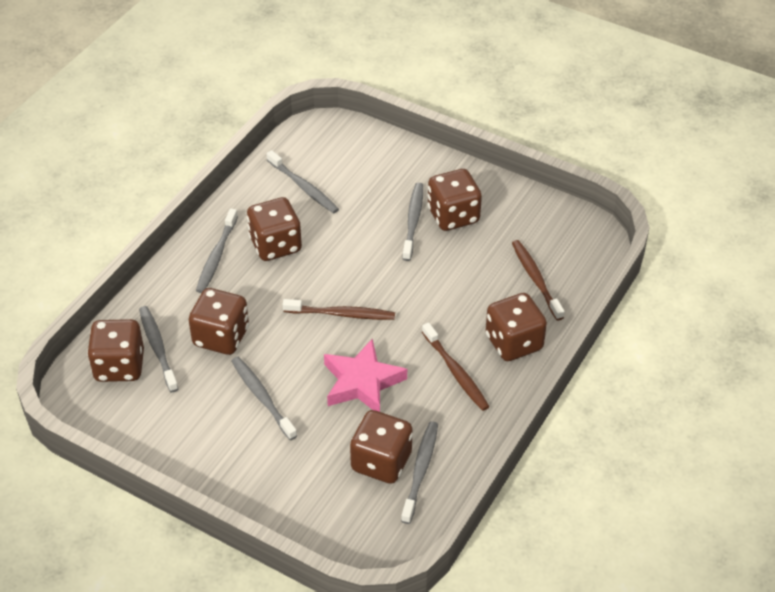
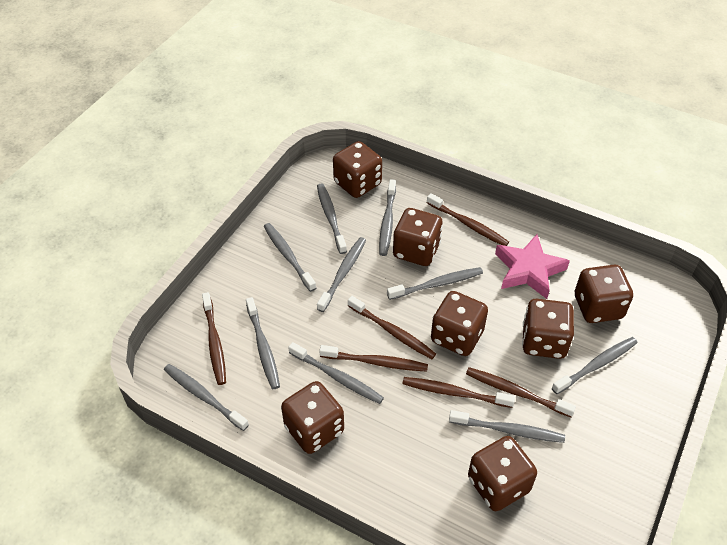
brown dice: 6 -> 7
brown toothbrush: 3 -> 6
grey toothbrush: 6 -> 10

